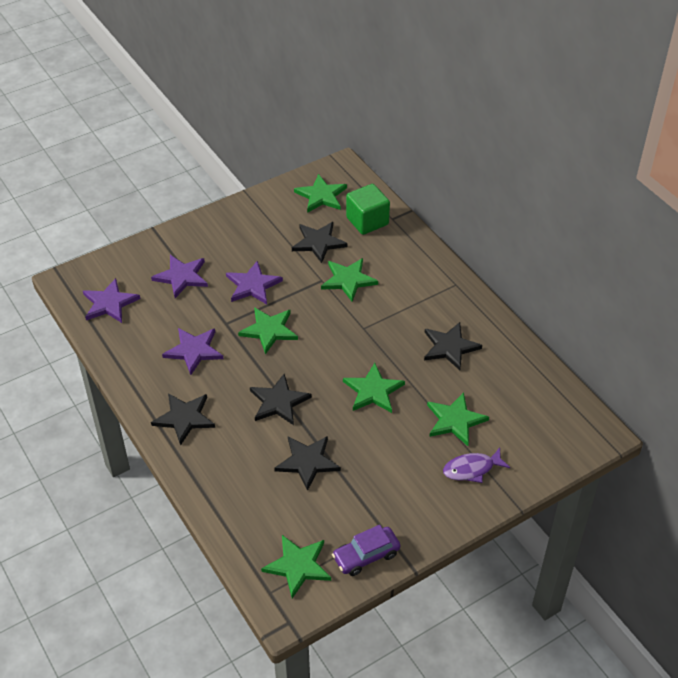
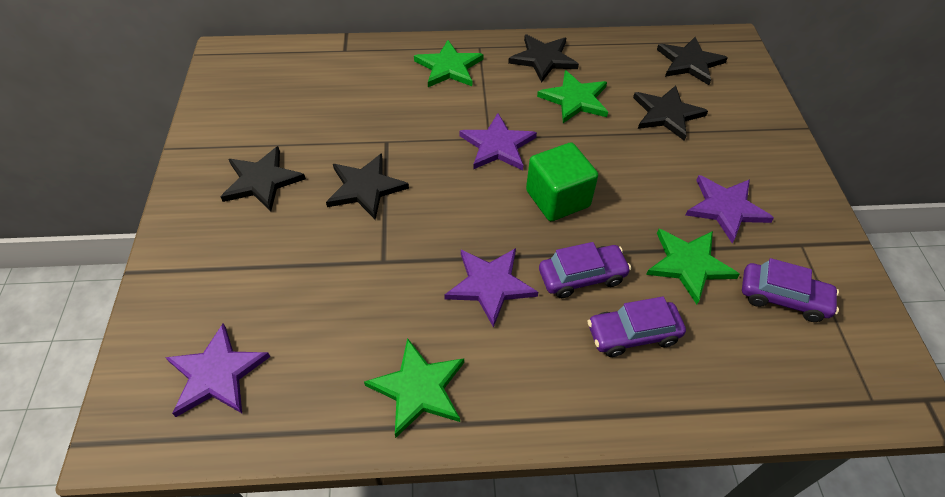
green star: 6 -> 4
purple car: 1 -> 3
purple fish: 1 -> 0

